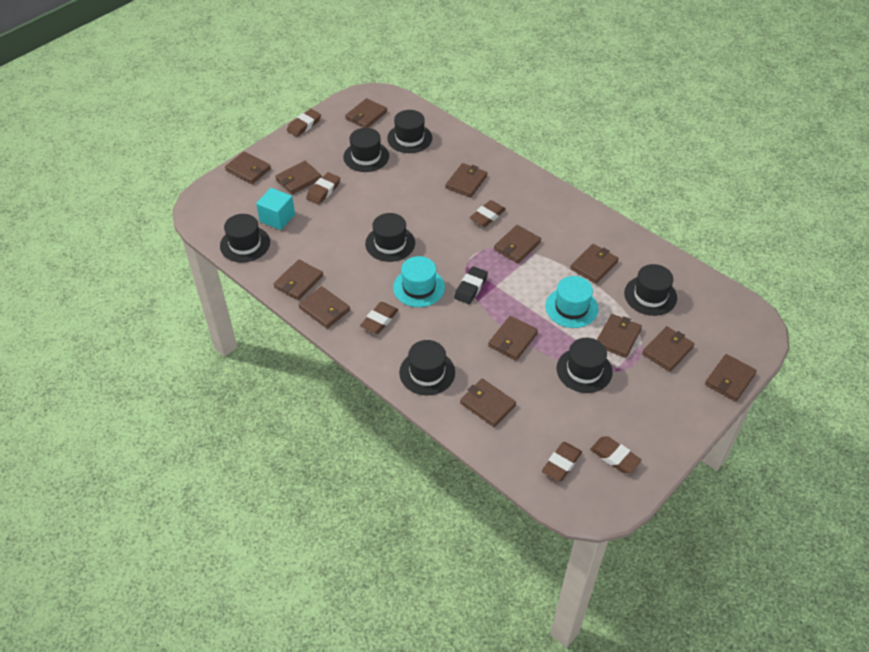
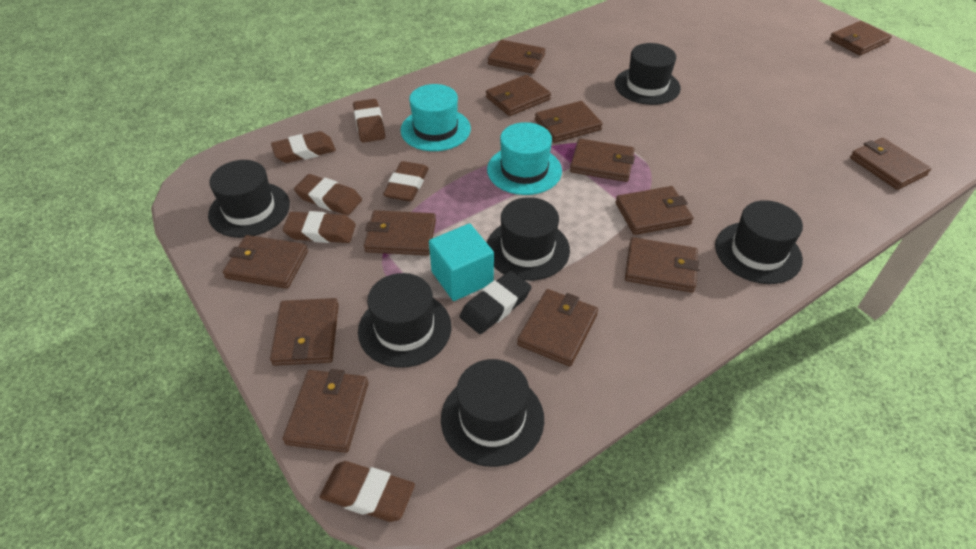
black hat: 7 -> 6

